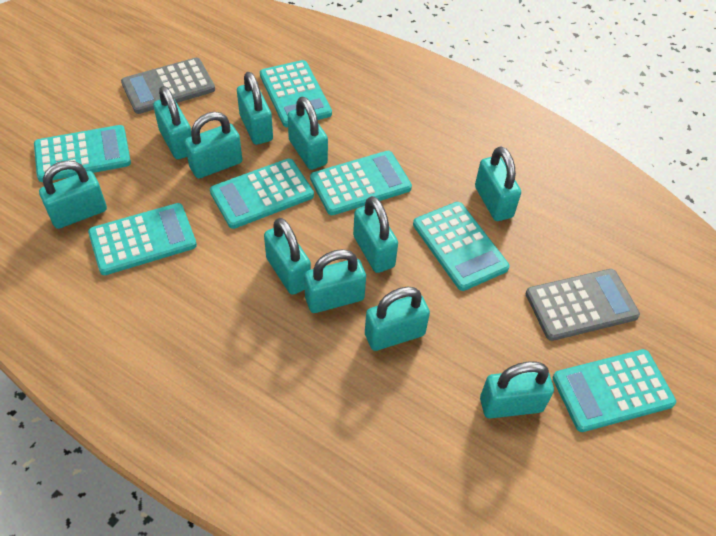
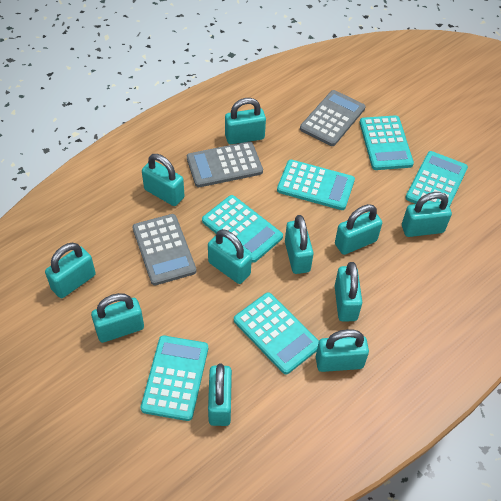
grey calculator: 2 -> 3
turquoise calculator: 7 -> 6

